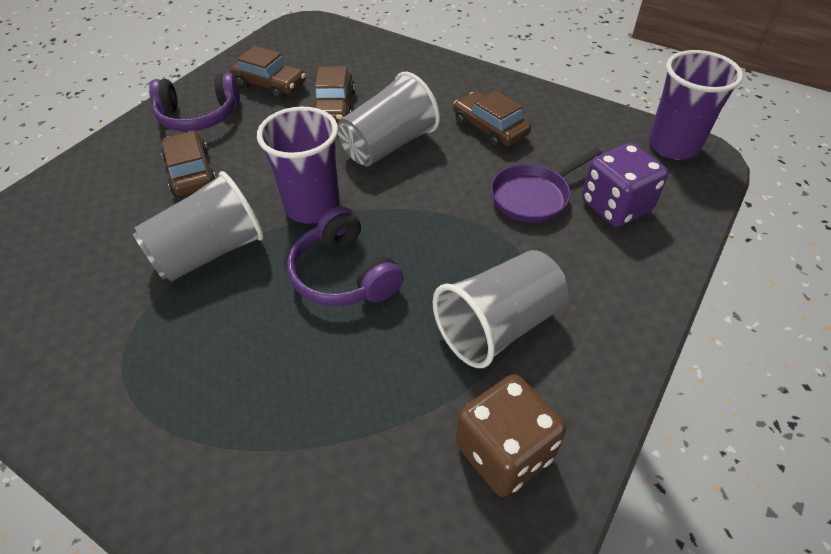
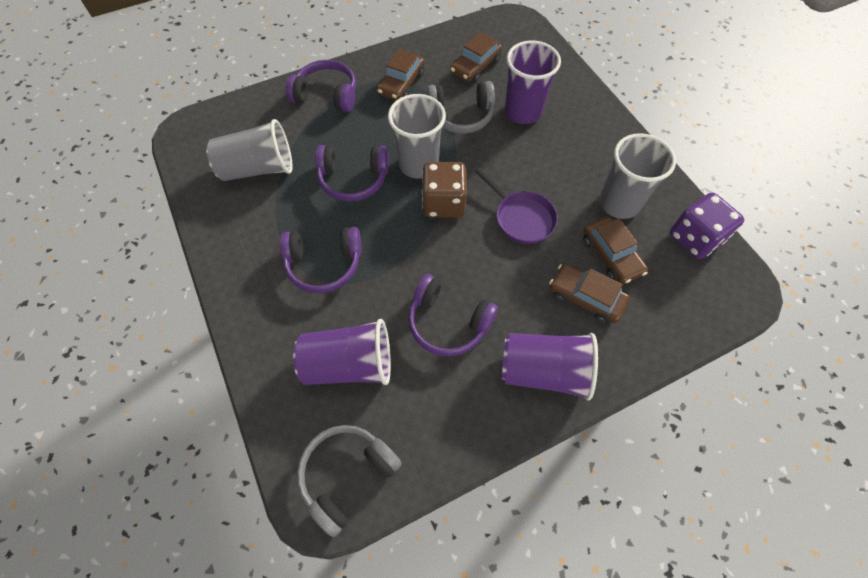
grey headphones: 0 -> 2
purple cup: 2 -> 3
purple headphones: 2 -> 4

